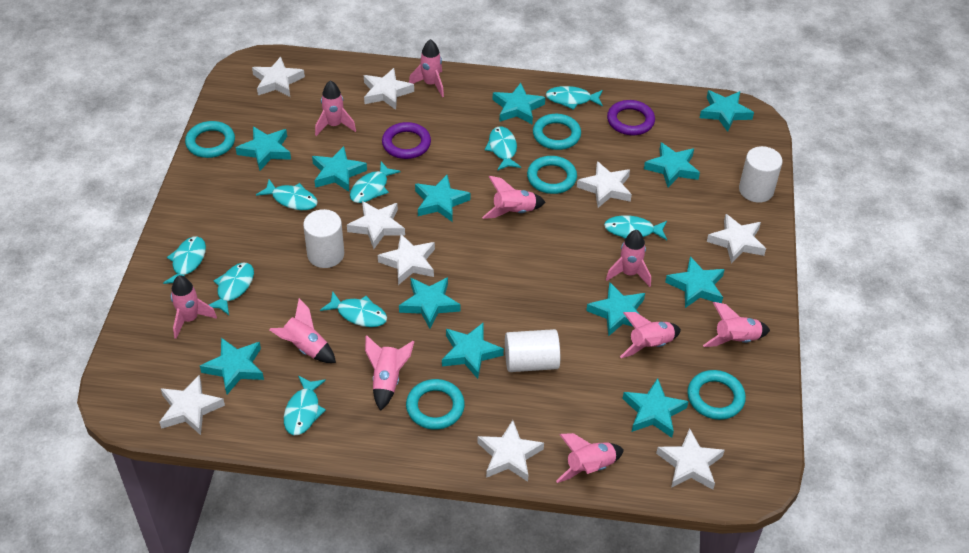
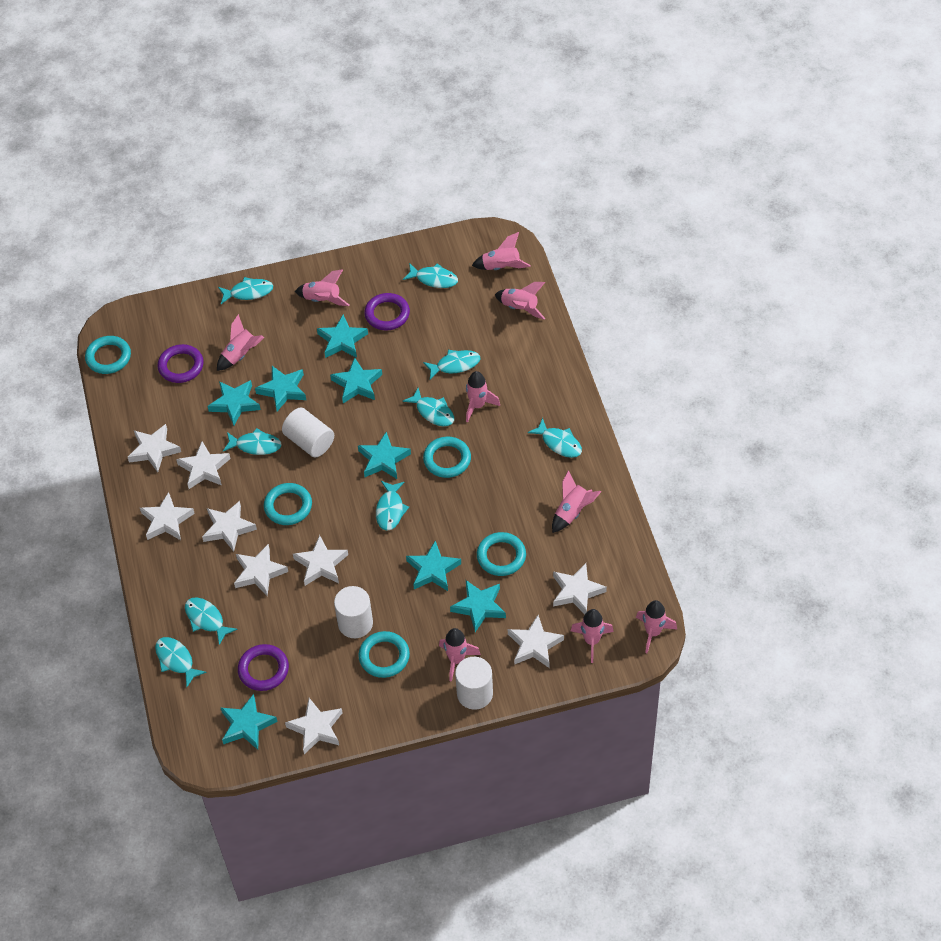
pink rocket: 10 -> 9
purple ring: 2 -> 3
turquoise star: 12 -> 8

